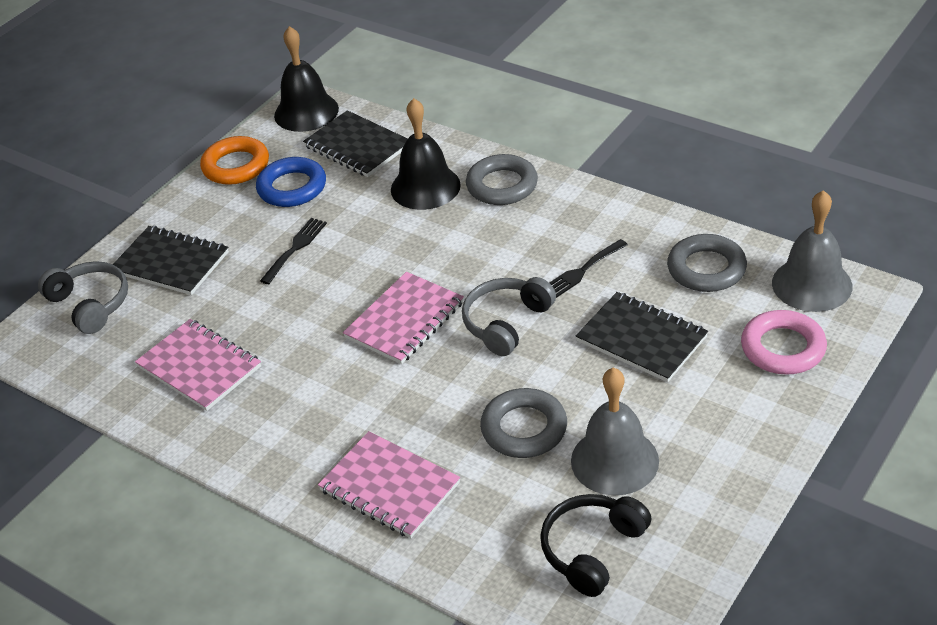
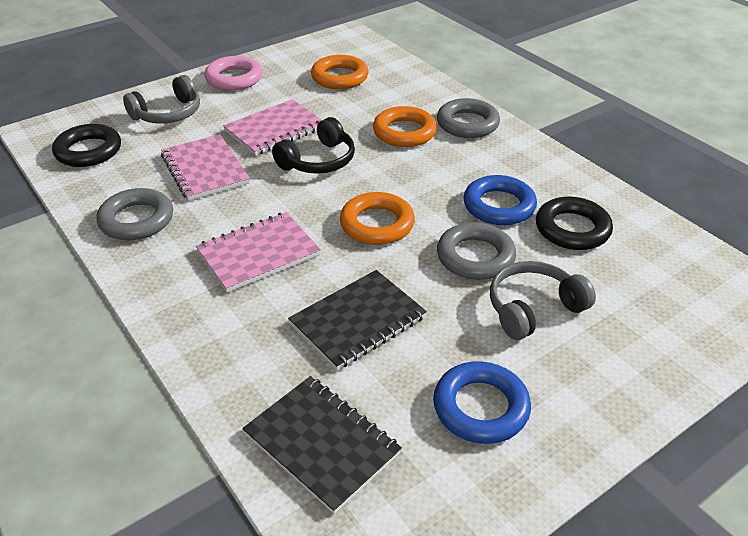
black bell: 2 -> 0
black fork: 2 -> 0
black notebook: 3 -> 2
black ring: 0 -> 2
blue ring: 1 -> 2
grey bell: 2 -> 0
orange ring: 1 -> 3

